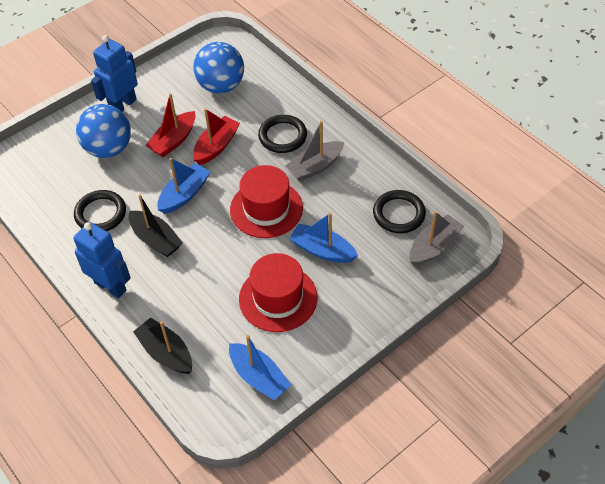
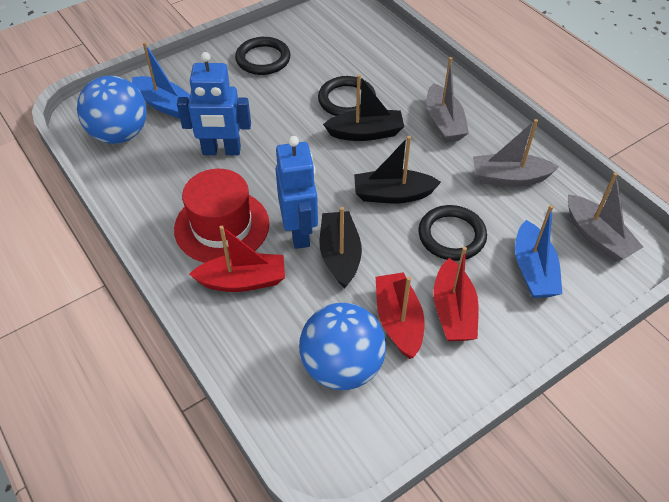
black boat: 2 -> 3
blue boat: 3 -> 2
grey boat: 2 -> 3
red boat: 2 -> 3
red hat: 2 -> 1

